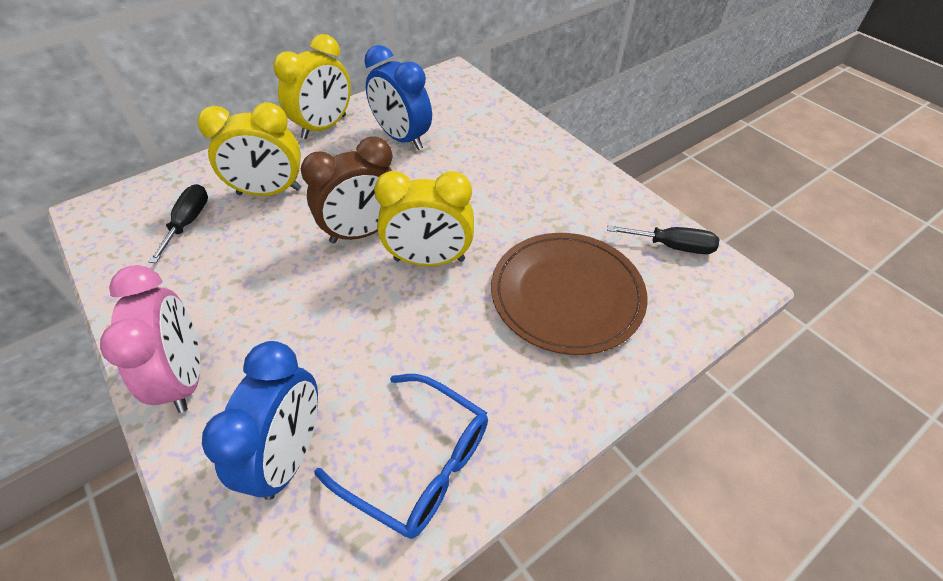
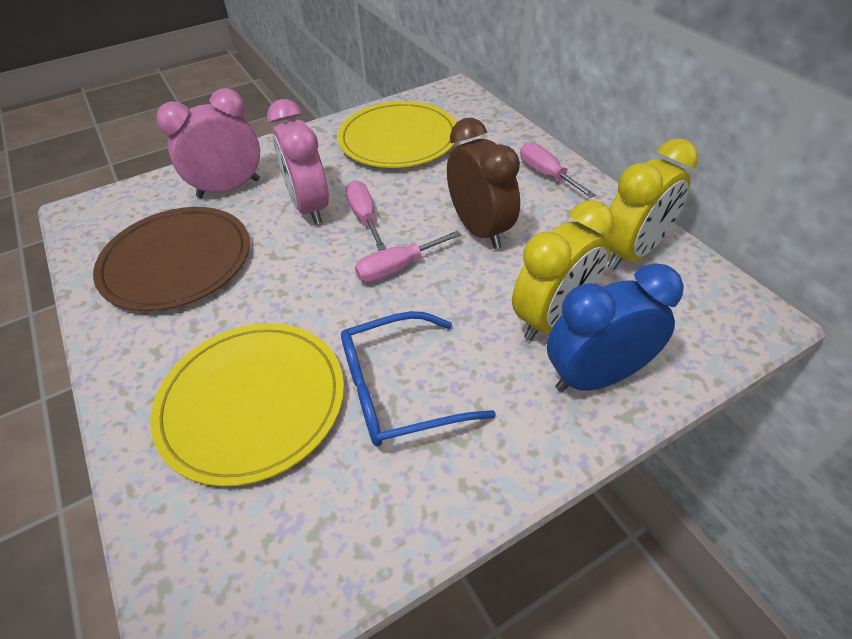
black screwdriver: 2 -> 0
blue clock: 2 -> 1
pink clock: 1 -> 2
pink screwdriver: 0 -> 3
yellow clock: 3 -> 2
yellow plate: 0 -> 2

